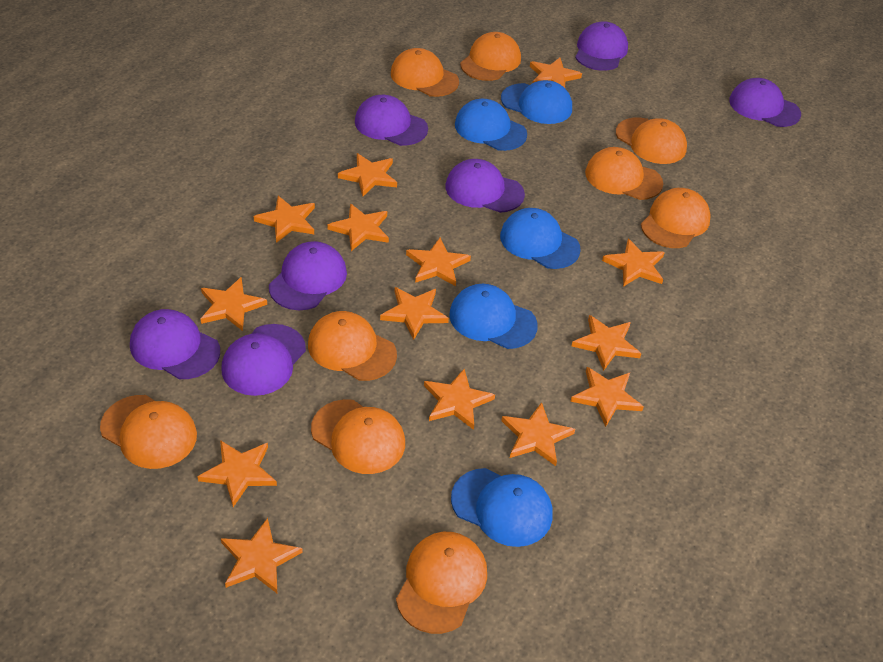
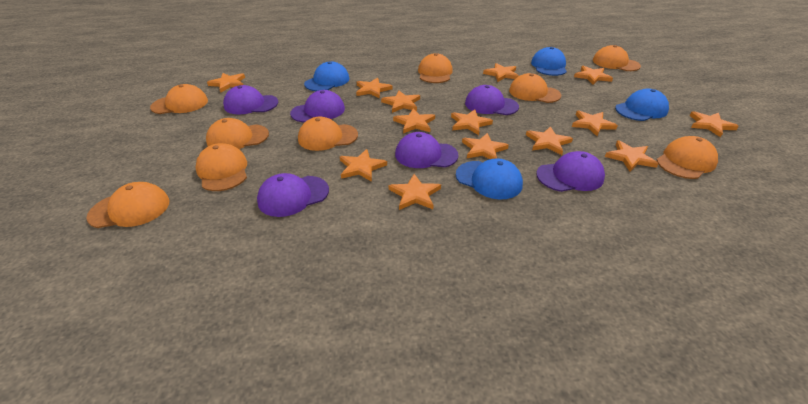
blue cap: 5 -> 4
purple cap: 7 -> 6

